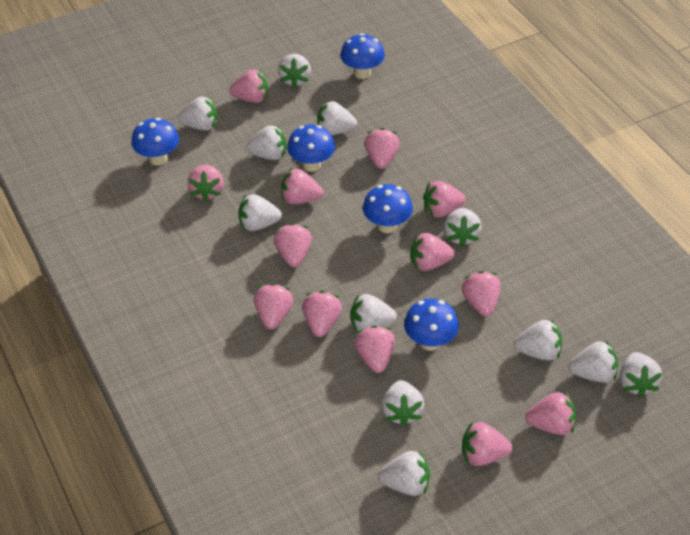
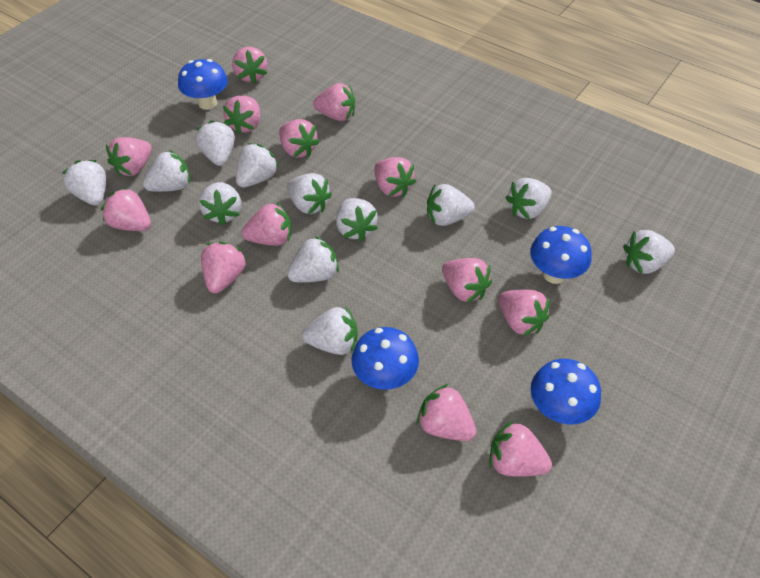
blue mushroom: 5 -> 4

